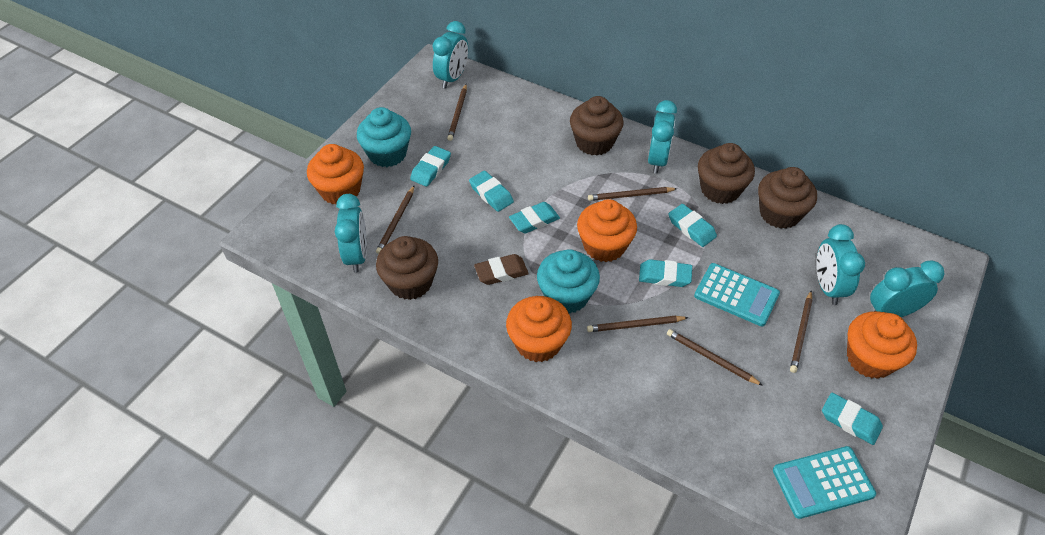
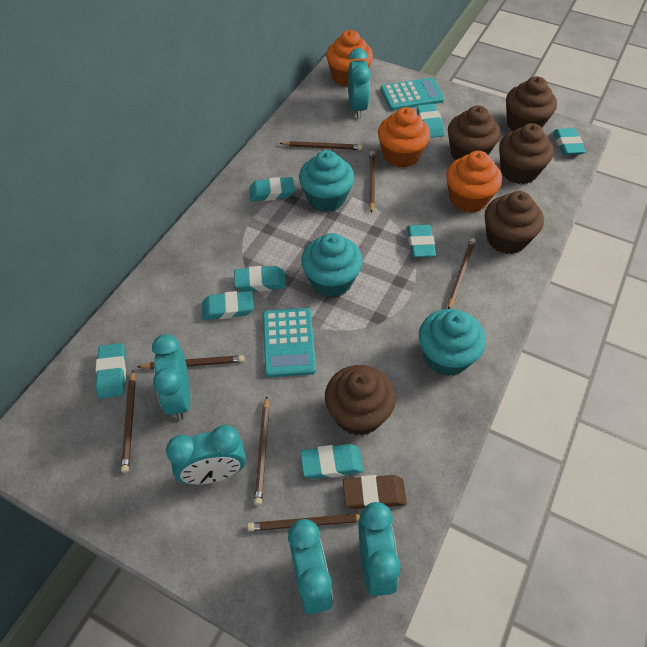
brown cupcake: 4 -> 5
brown pencil: 6 -> 7
orange cupcake: 4 -> 3
turquoise cupcake: 2 -> 3
turquoise eraser: 6 -> 8

